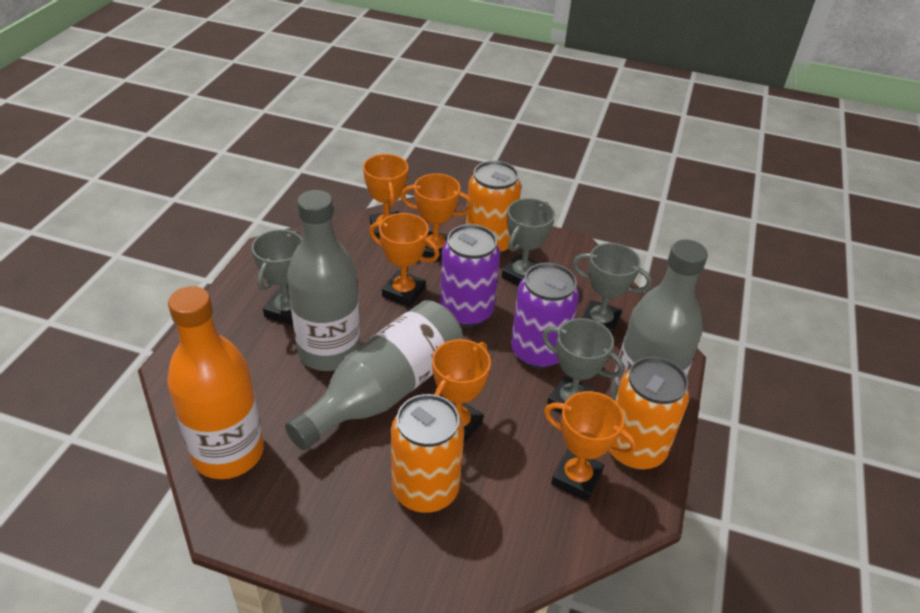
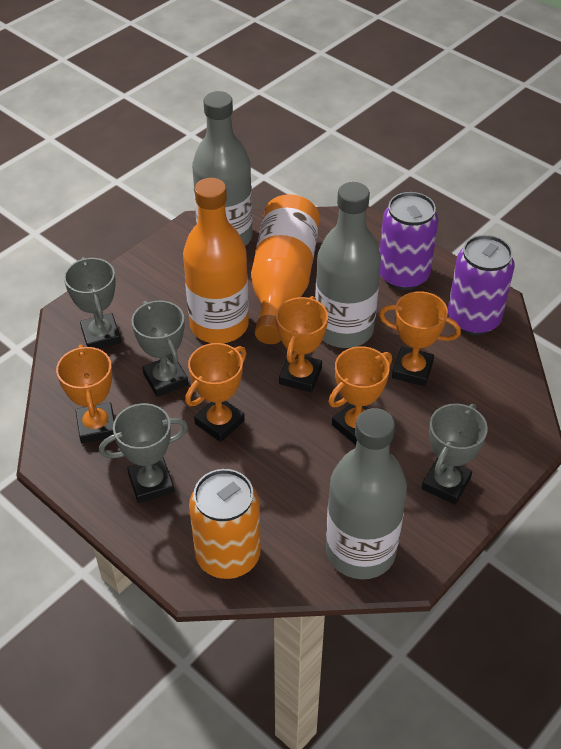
orange bottle: 1 -> 2
orange can: 3 -> 1

